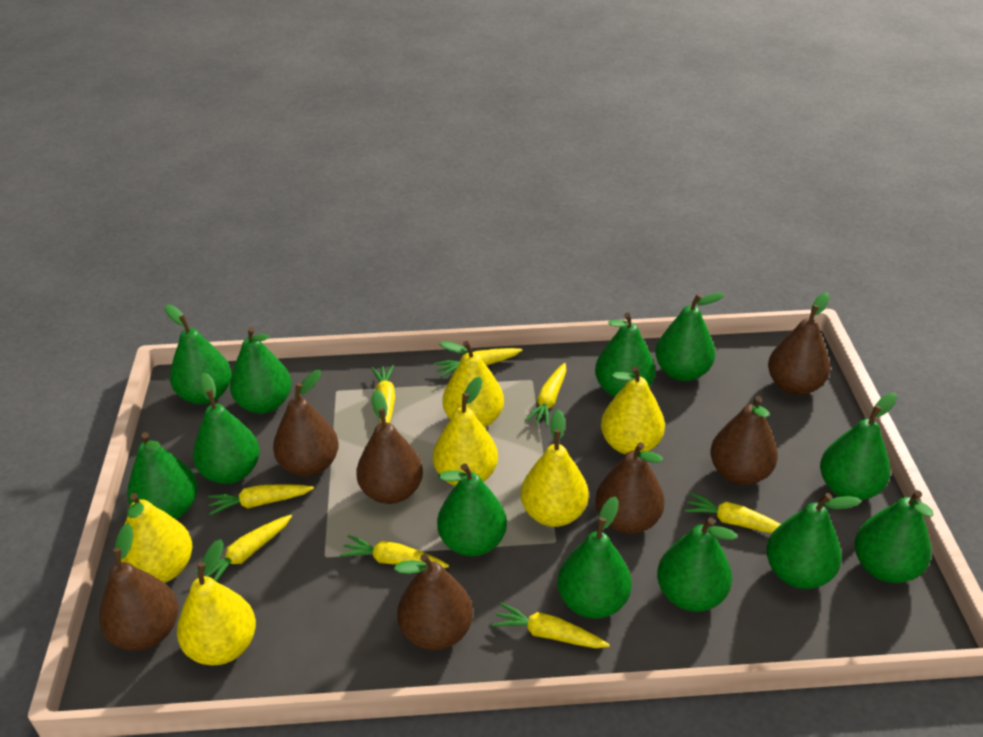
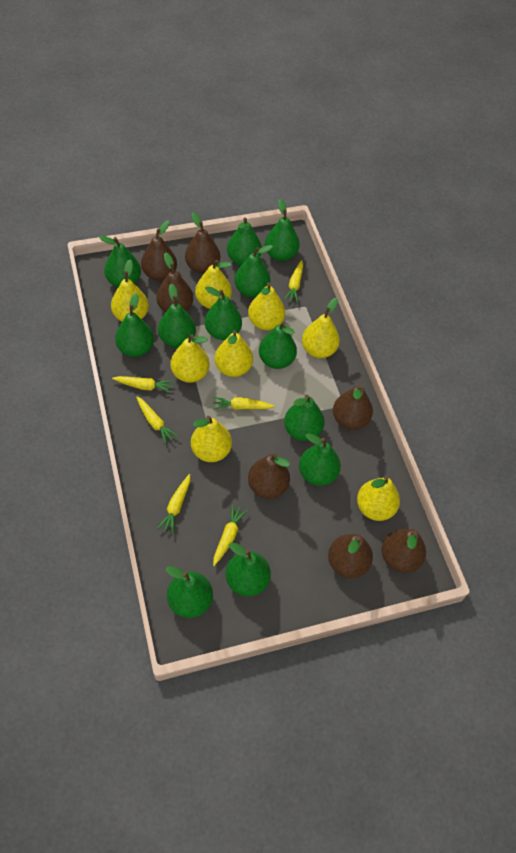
yellow carrot: 8 -> 6
yellow pear: 6 -> 8

